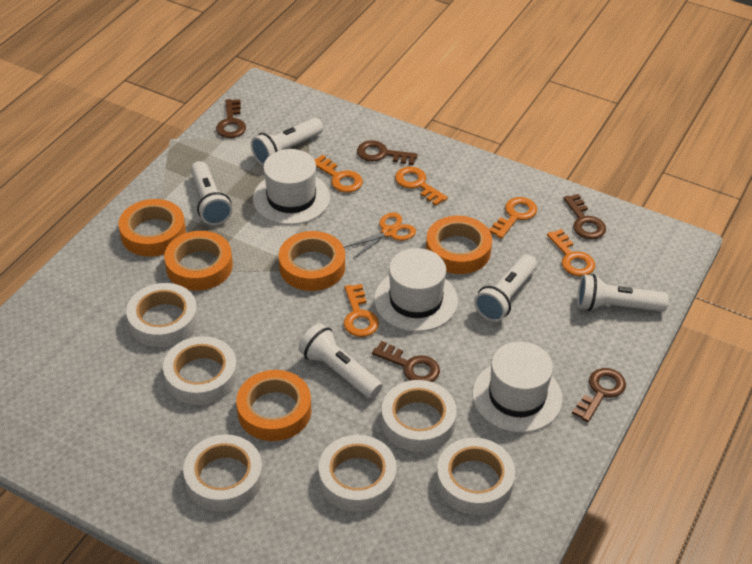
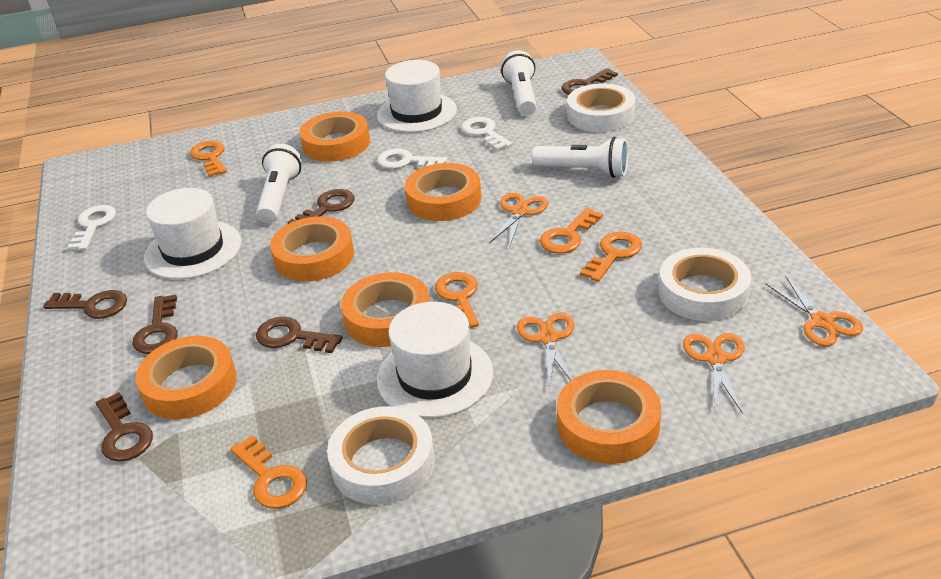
brown key: 5 -> 6
orange scissors: 1 -> 4
orange tape: 5 -> 6
white flashlight: 5 -> 3
white key: 0 -> 3
white tape: 6 -> 3

